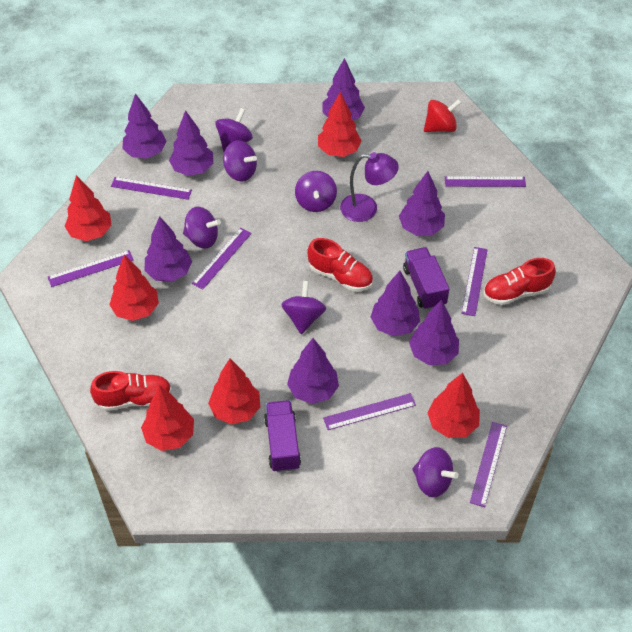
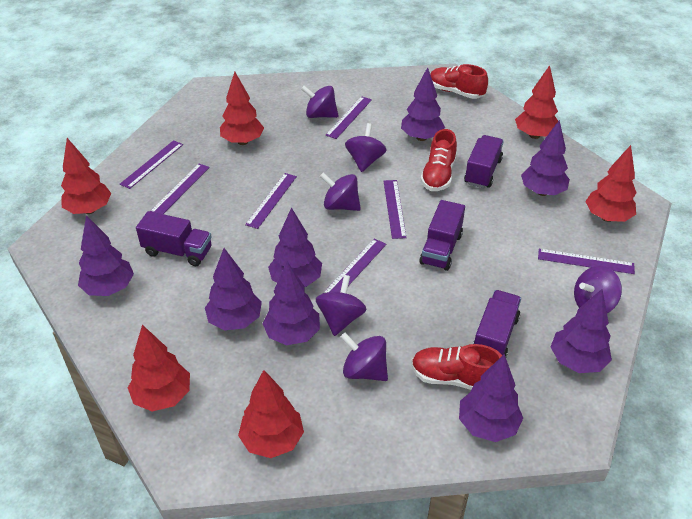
purple lamp: 1 -> 0
purple truck: 2 -> 4
red spinning top: 1 -> 0

